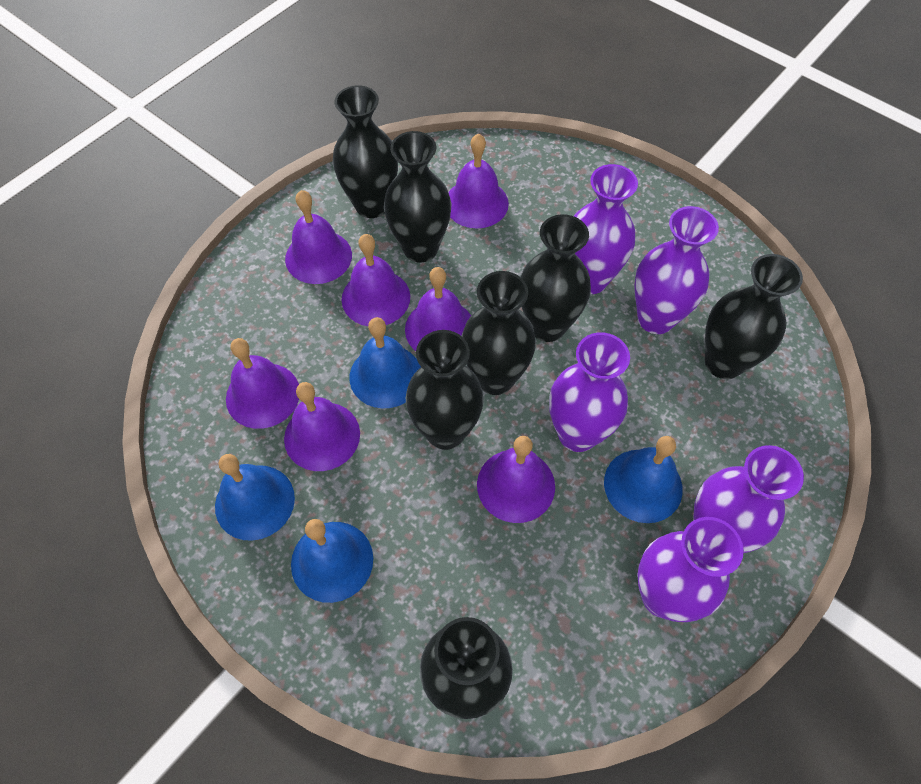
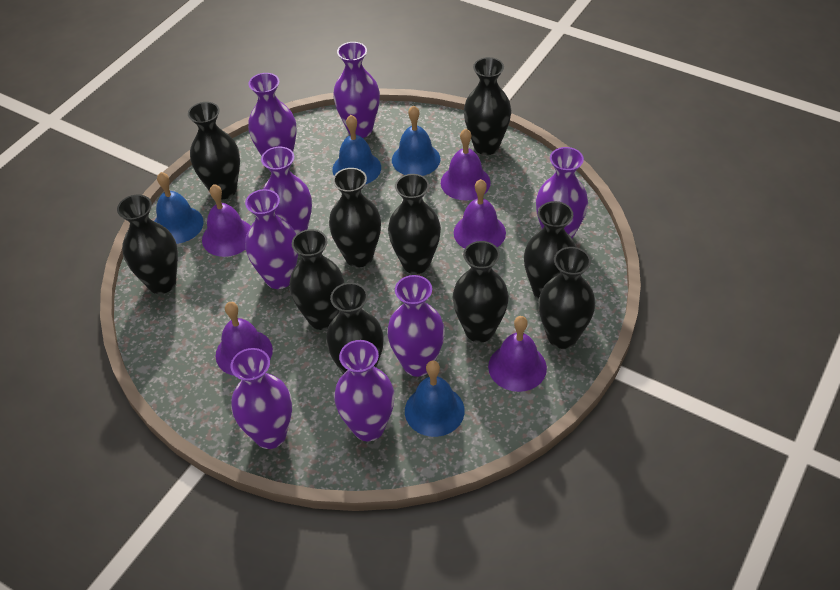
black vase: 7 -> 10
purple bell: 7 -> 5
purple vase: 5 -> 8

